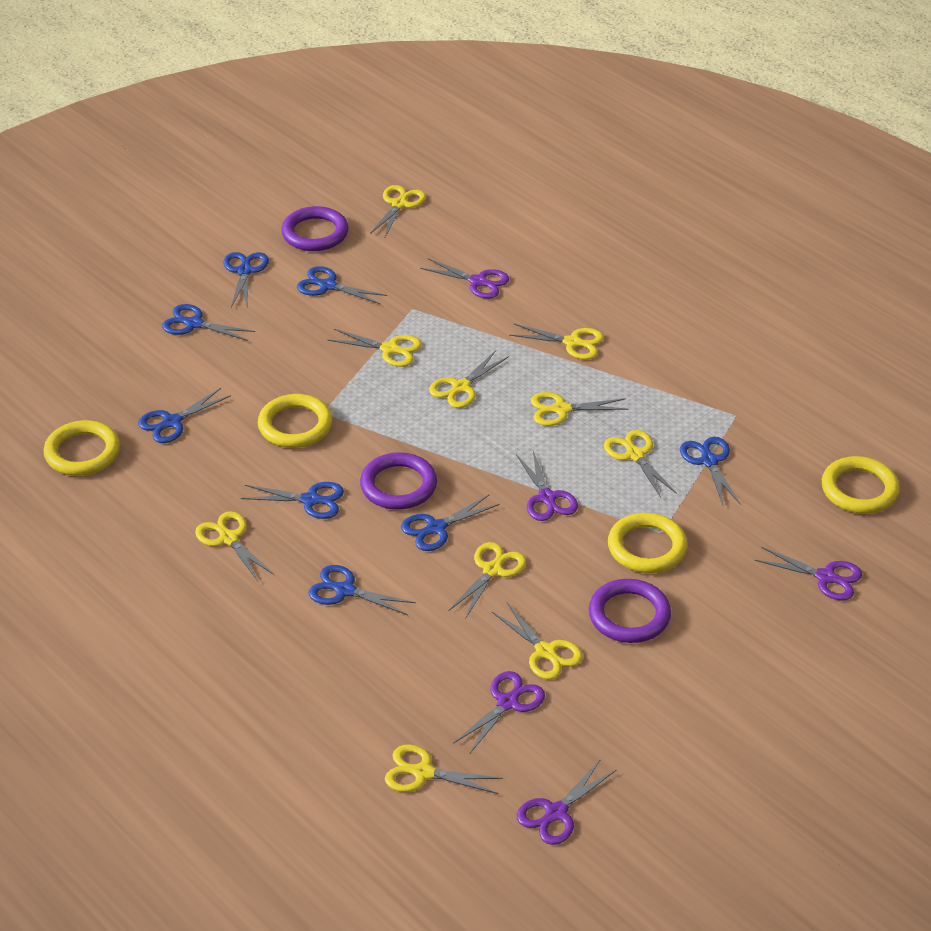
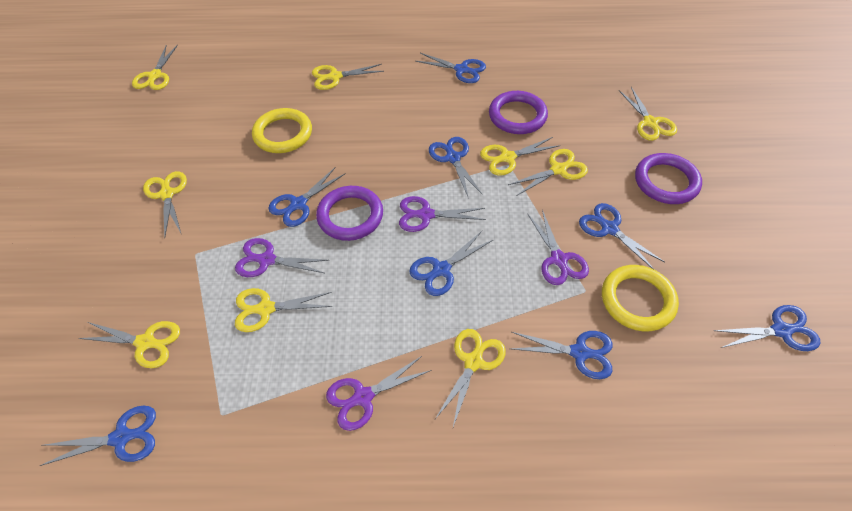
purple scissors: 5 -> 4
yellow ring: 4 -> 2
yellow scissors: 10 -> 9

